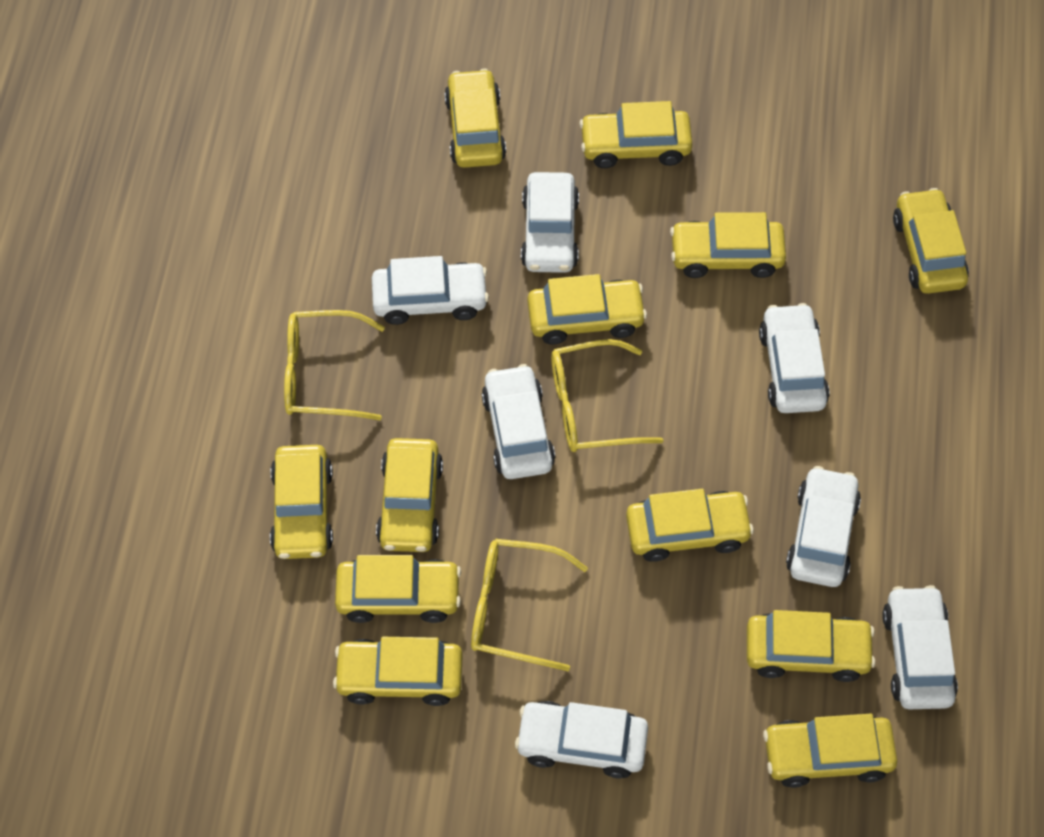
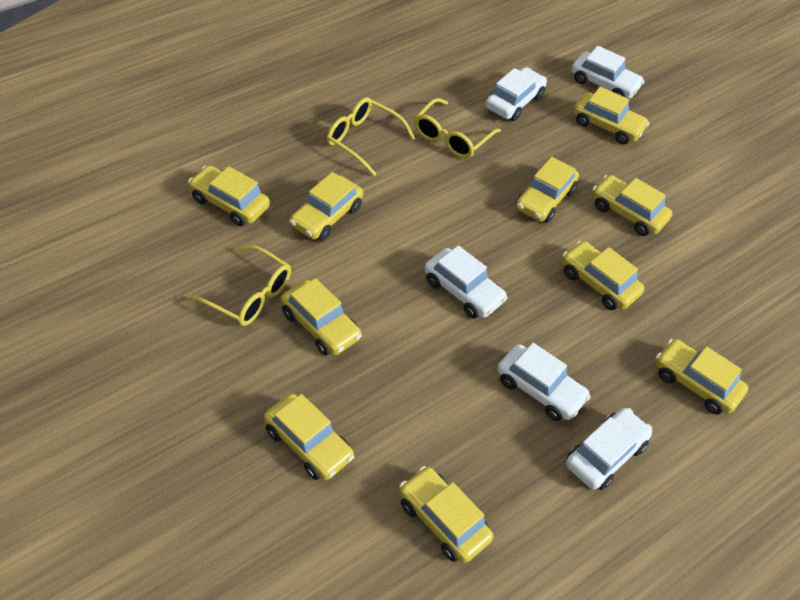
white car: 7 -> 5
yellow car: 12 -> 10

